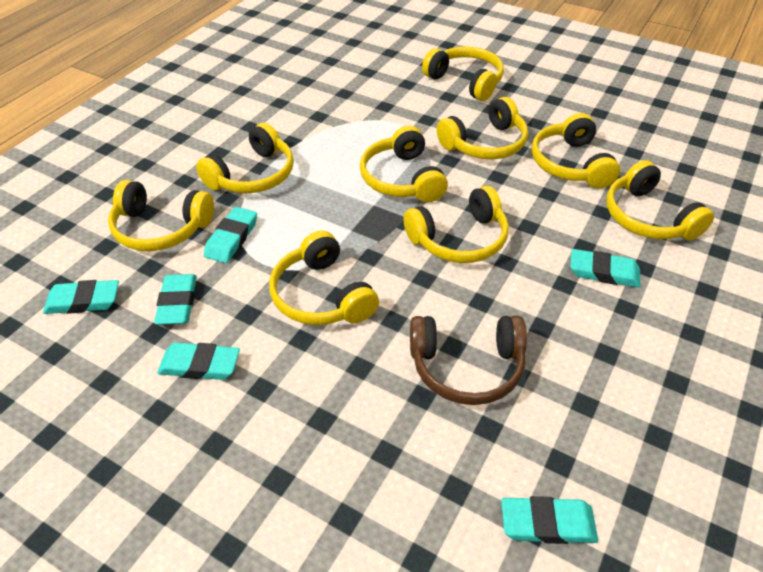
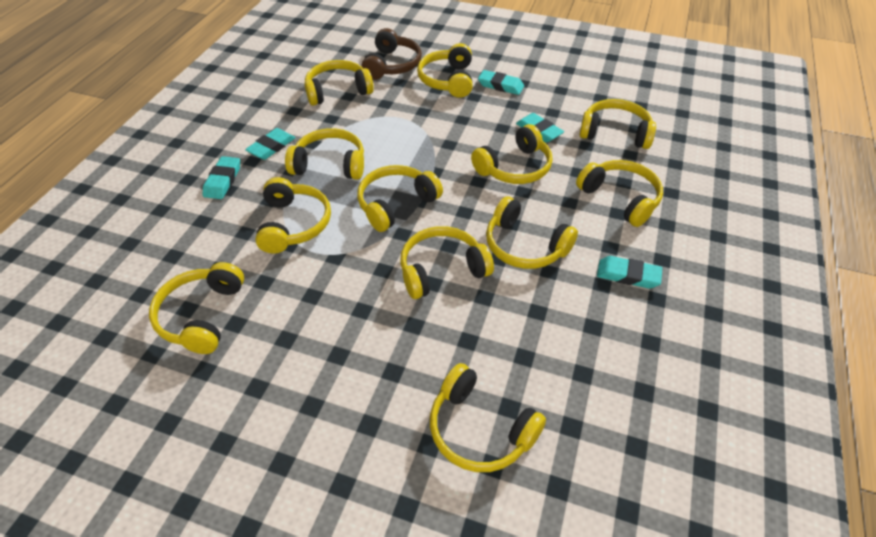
turquoise eraser: 6 -> 5
yellow headphones: 9 -> 12

